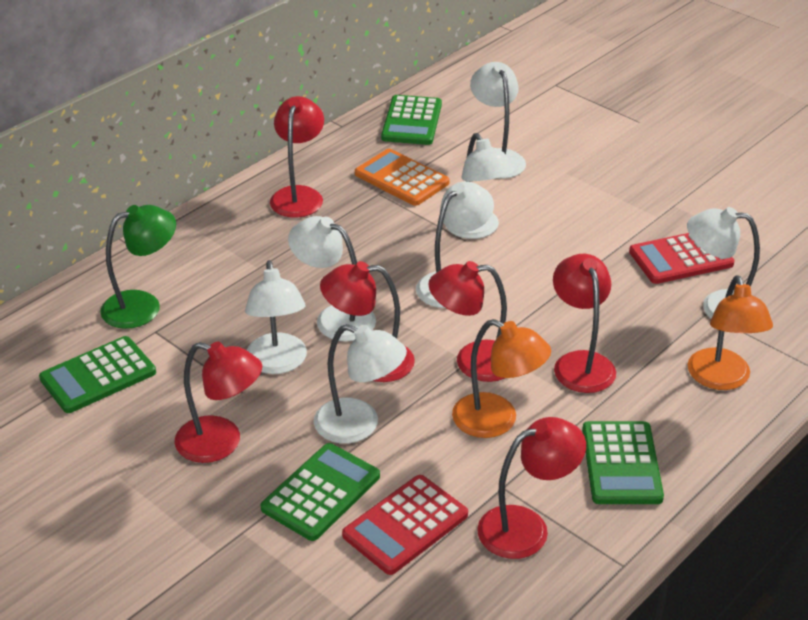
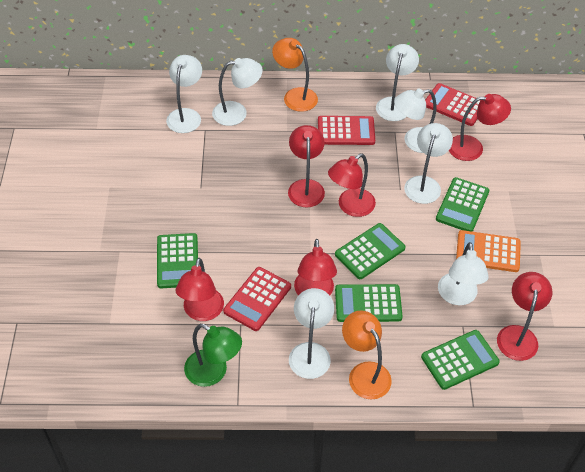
green calculator: 4 -> 5
red calculator: 2 -> 3

